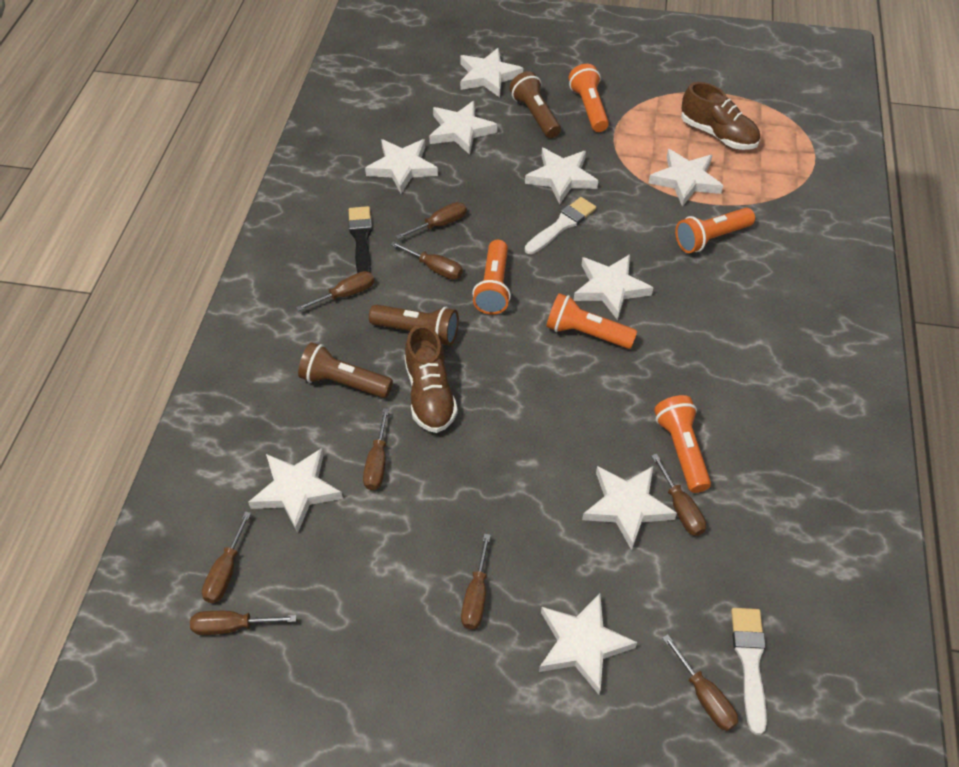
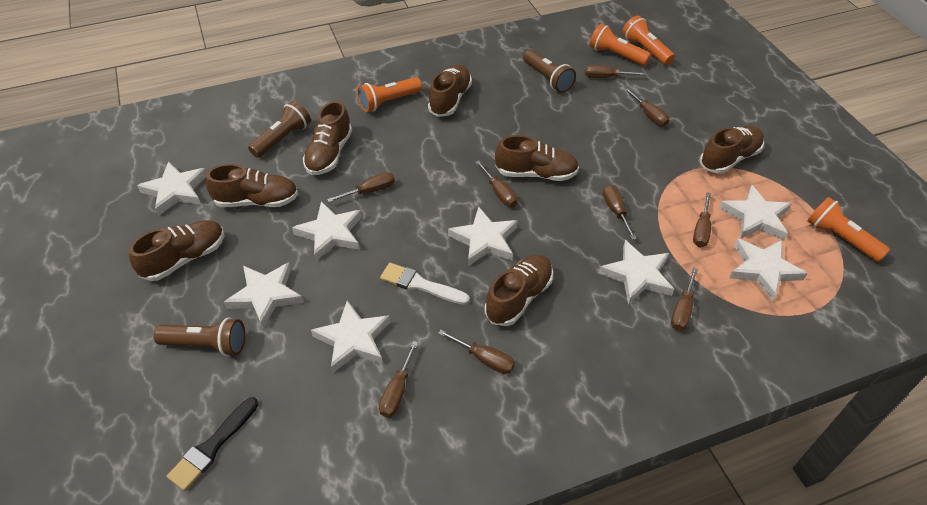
brown shoe: 2 -> 7
orange flashlight: 5 -> 4
white brush: 2 -> 1
white star: 9 -> 8

